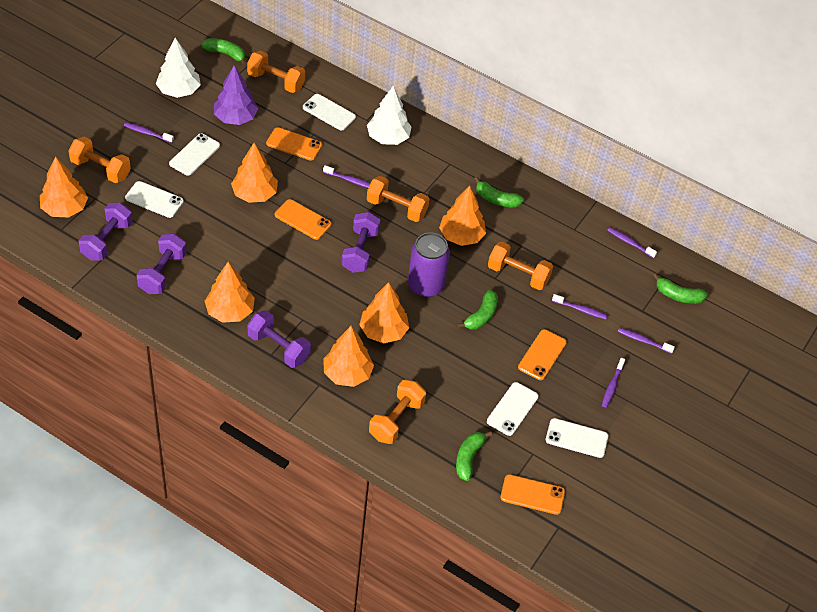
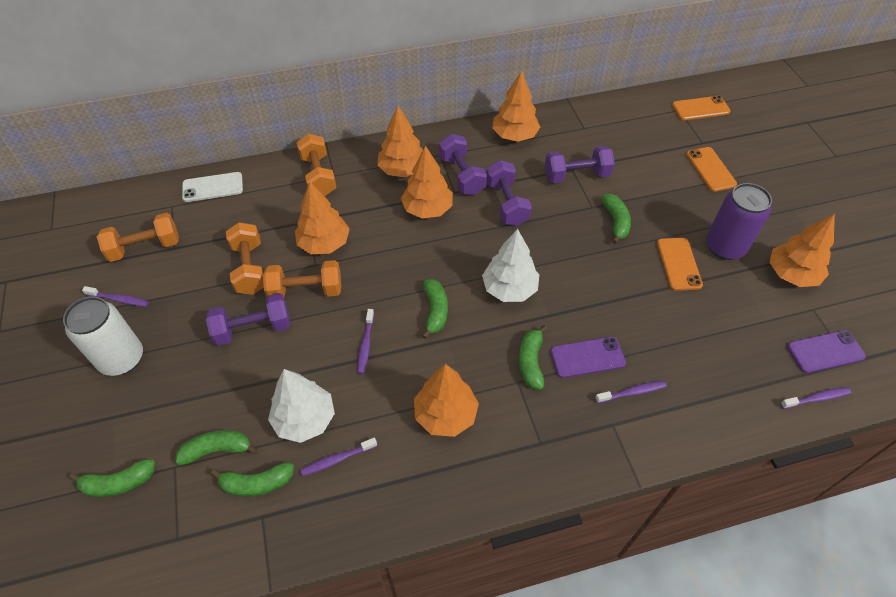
green banana: 5 -> 6
orange dumbbell: 5 -> 4
orange phone: 4 -> 3
purple phone: 0 -> 2
purple toothbrush: 6 -> 5
purple tree: 1 -> 0
white can: 0 -> 1
white phone: 5 -> 1

